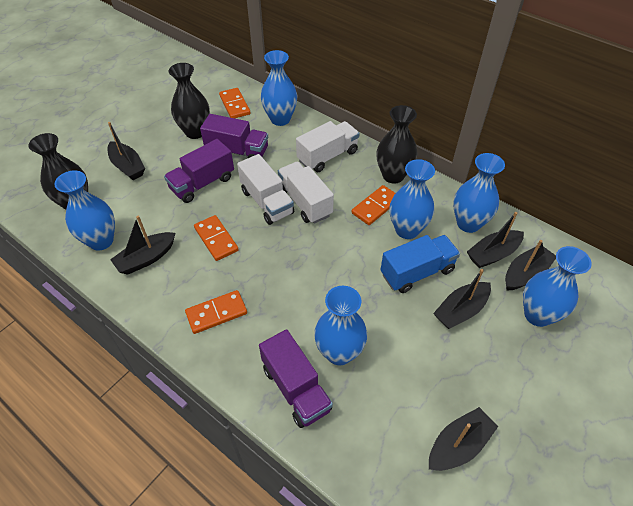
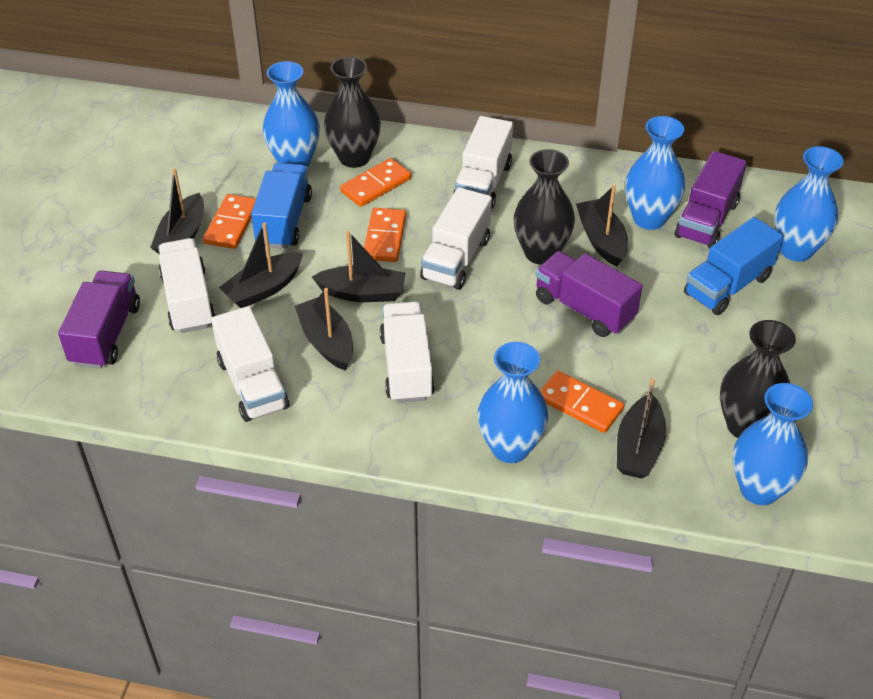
blue truck: 1 -> 2
blue vase: 6 -> 5
white truck: 3 -> 5

